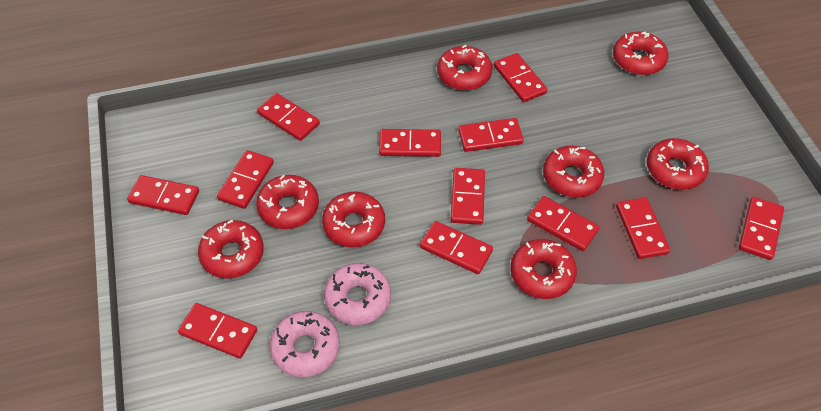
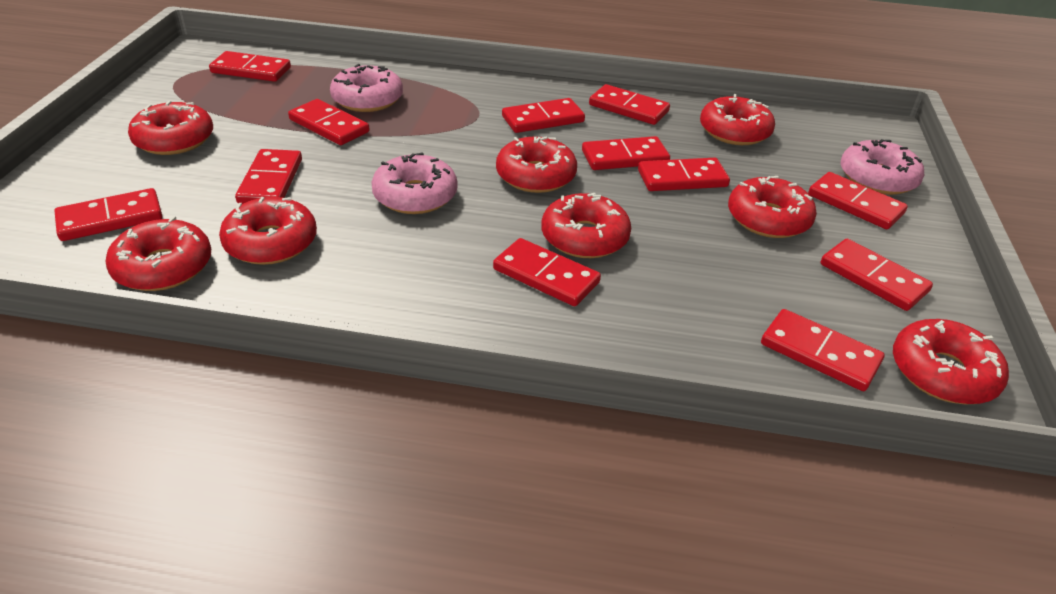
pink donut: 2 -> 3

